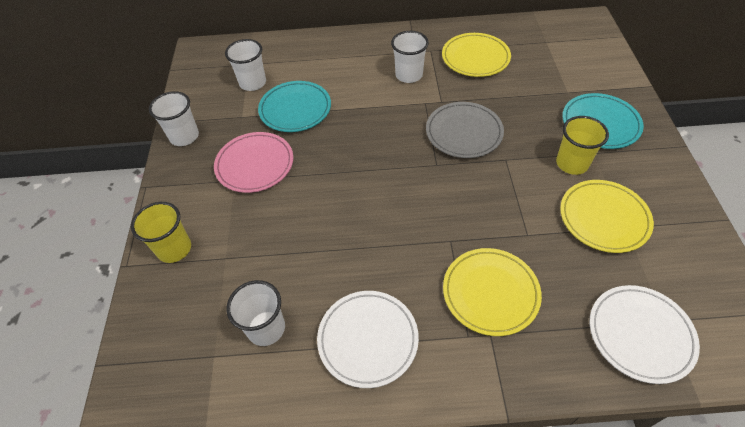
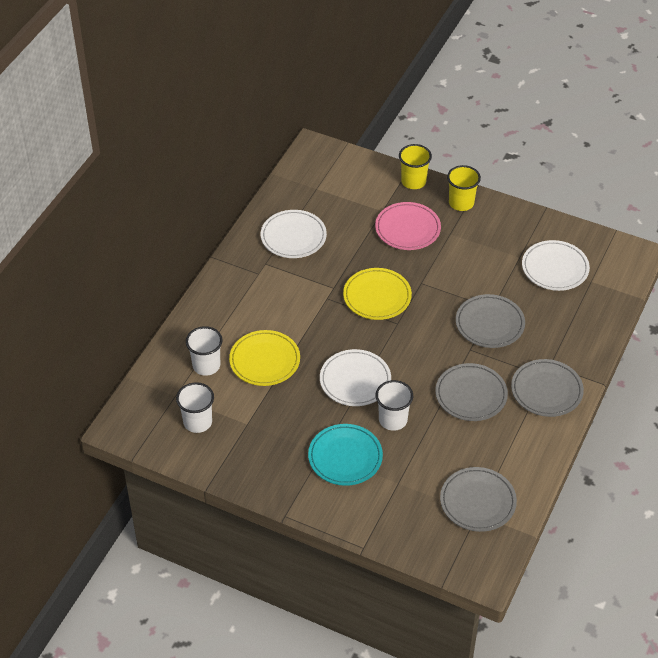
grey plate: 1 -> 4
turquoise plate: 2 -> 1
white cup: 4 -> 3
white plate: 2 -> 3
yellow plate: 3 -> 2

